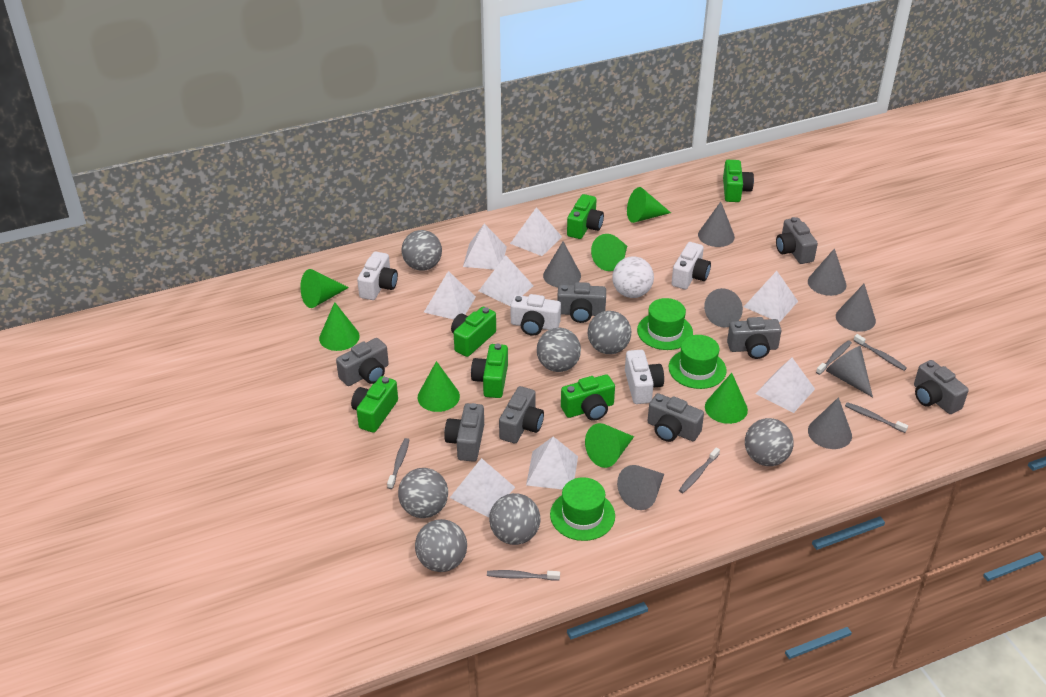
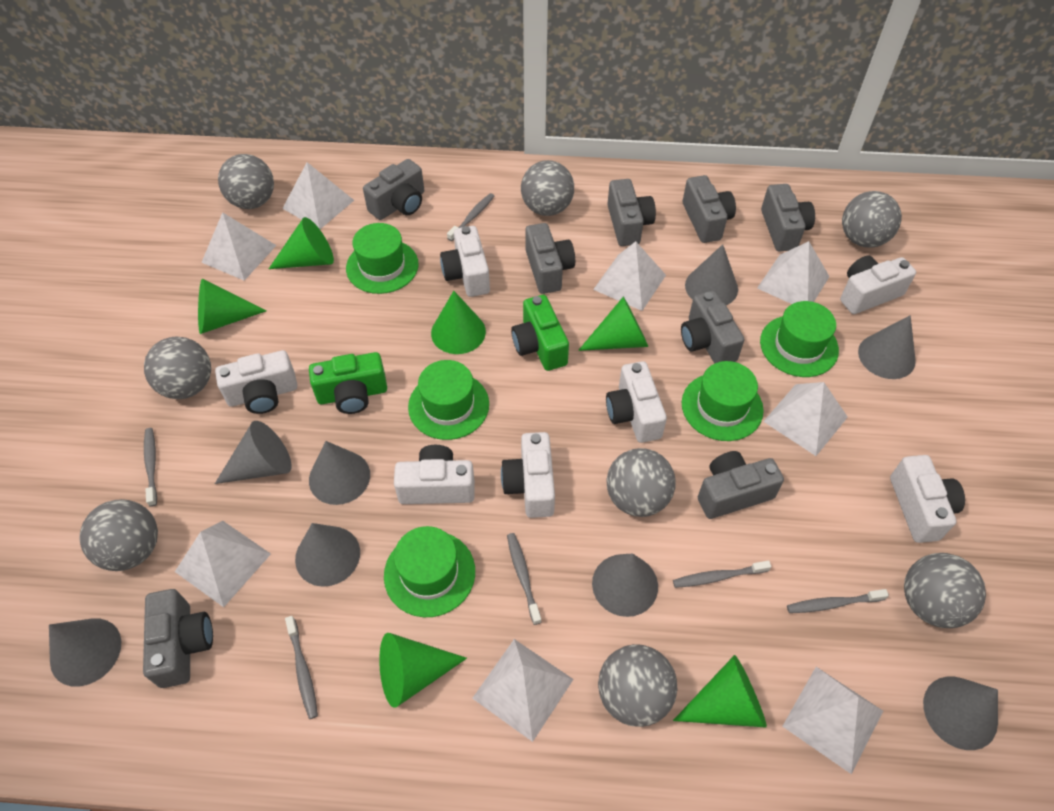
green camera: 6 -> 2
green cone: 7 -> 6
green hat: 3 -> 5
grey ball: 7 -> 8
white ball: 1 -> 0
white camera: 4 -> 7

